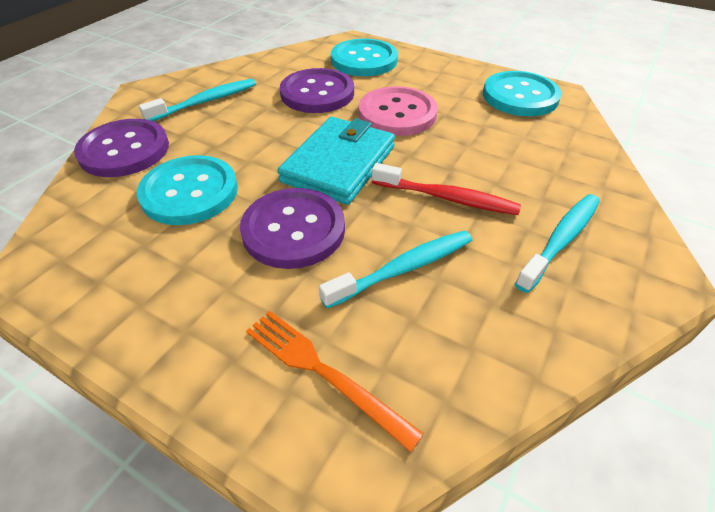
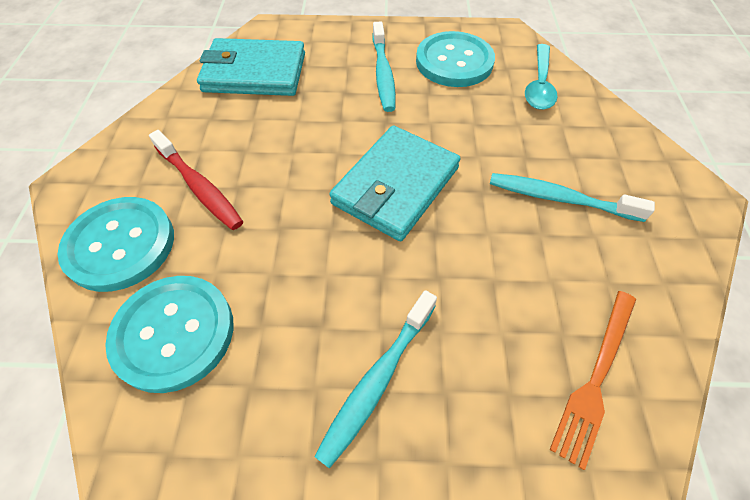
pink button: 1 -> 0
purple button: 3 -> 0
turquoise spoon: 0 -> 1
turquoise wallet: 1 -> 2

